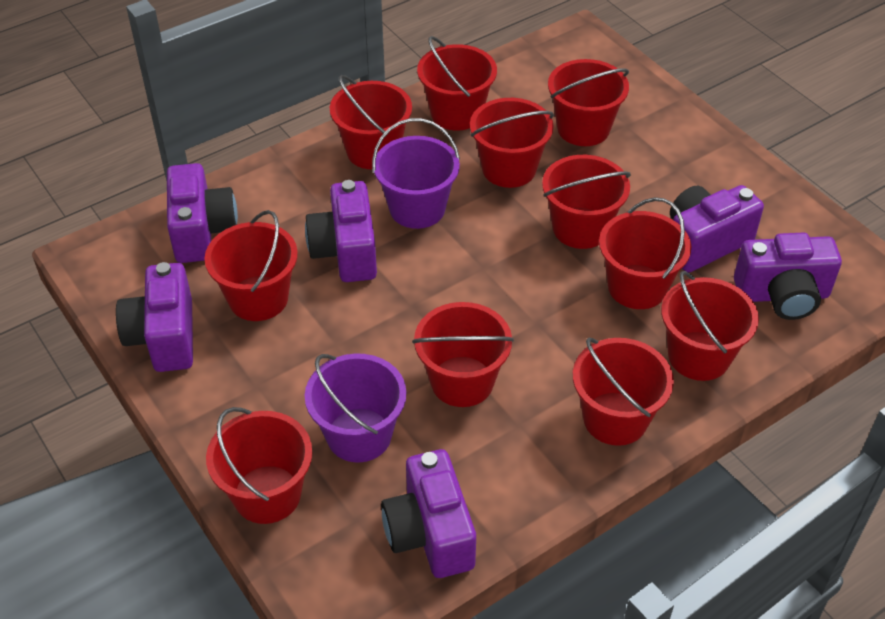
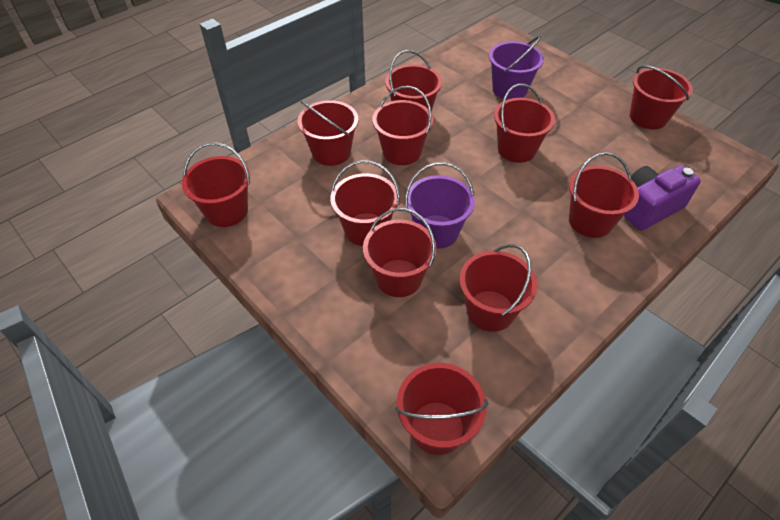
purple camera: 6 -> 1

